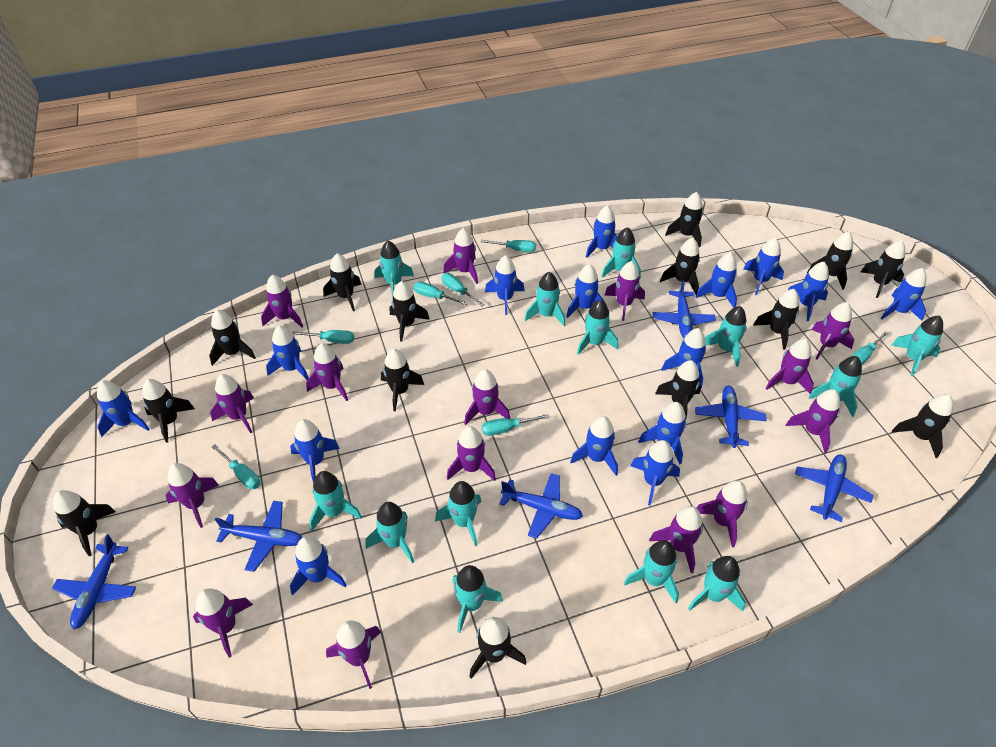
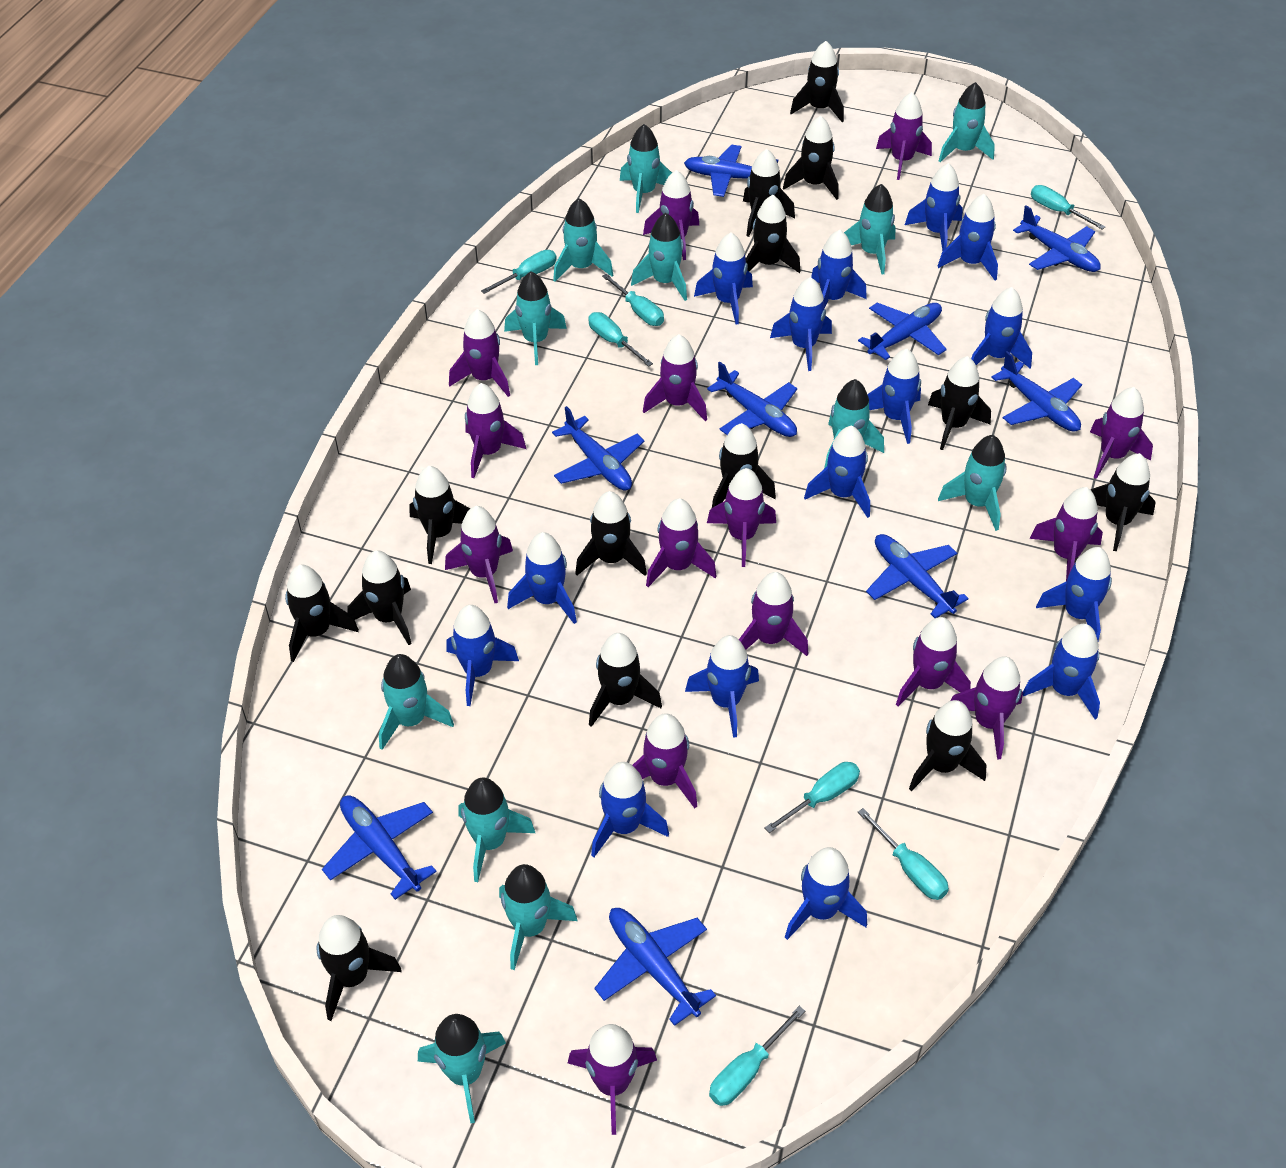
blue plane: 6 -> 9
turquoise rocket: 13 -> 12

